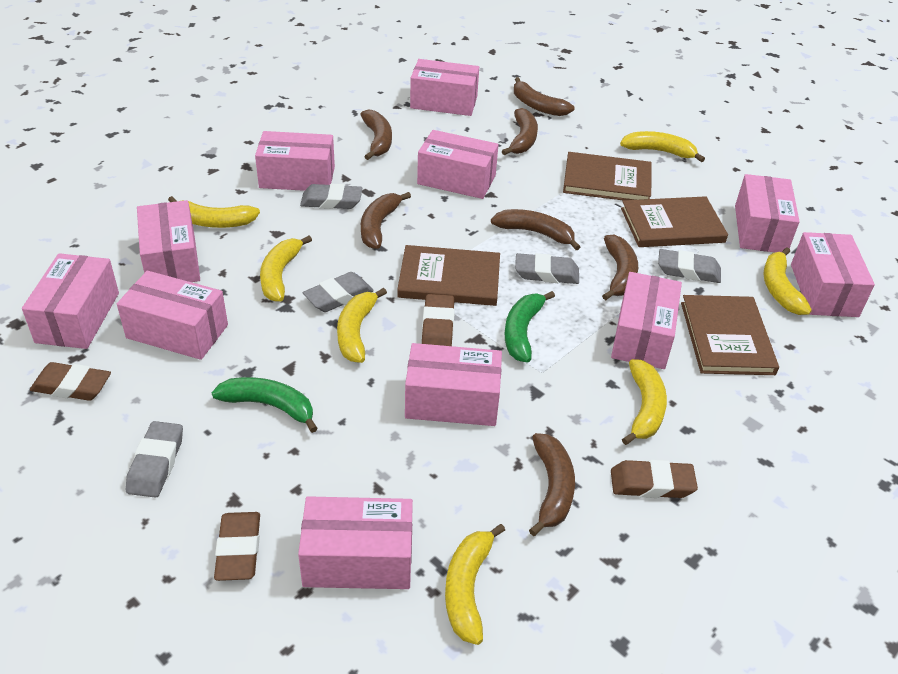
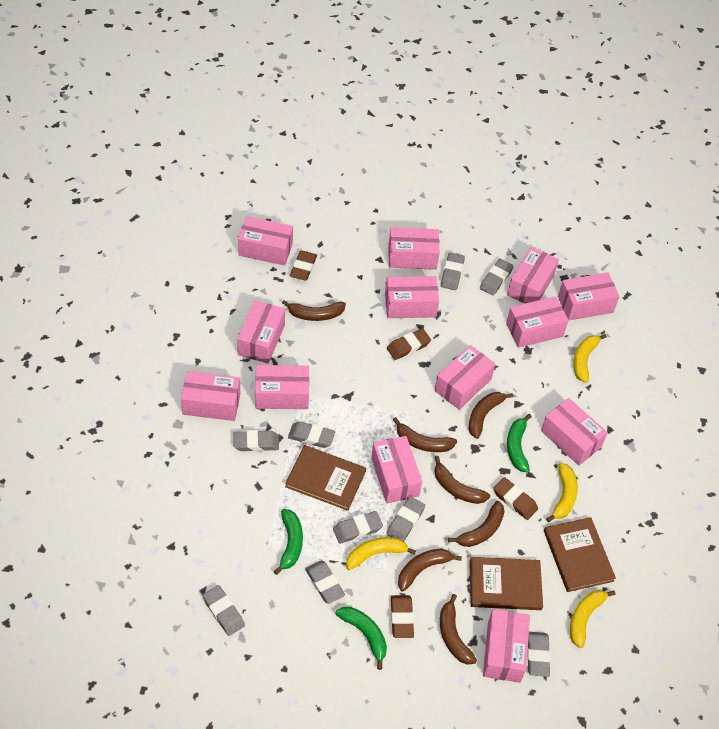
brown book: 4 -> 3
green banana: 2 -> 3
grey eraser: 5 -> 9
pink box: 11 -> 13
yellow banana: 7 -> 4

